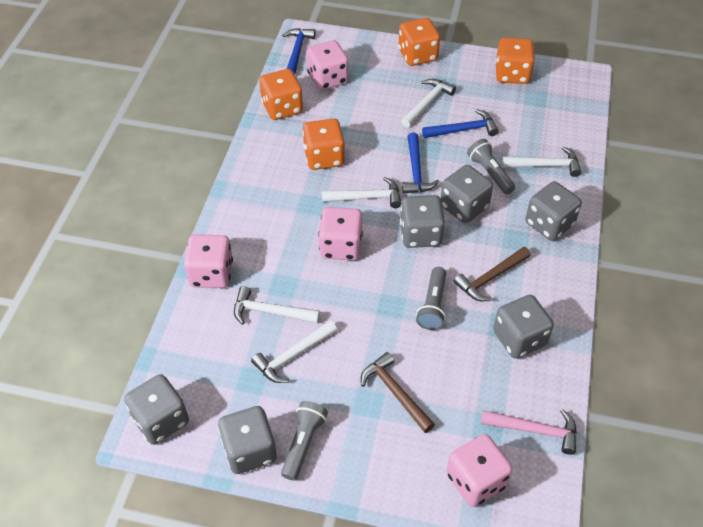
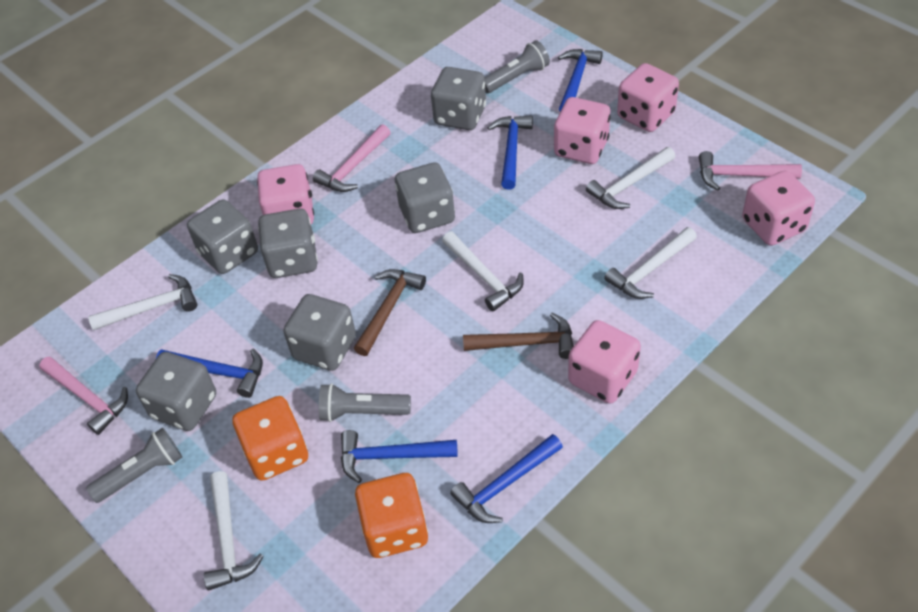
blue hammer: 3 -> 5
orange dice: 4 -> 2
pink dice: 4 -> 5
pink hammer: 1 -> 3

